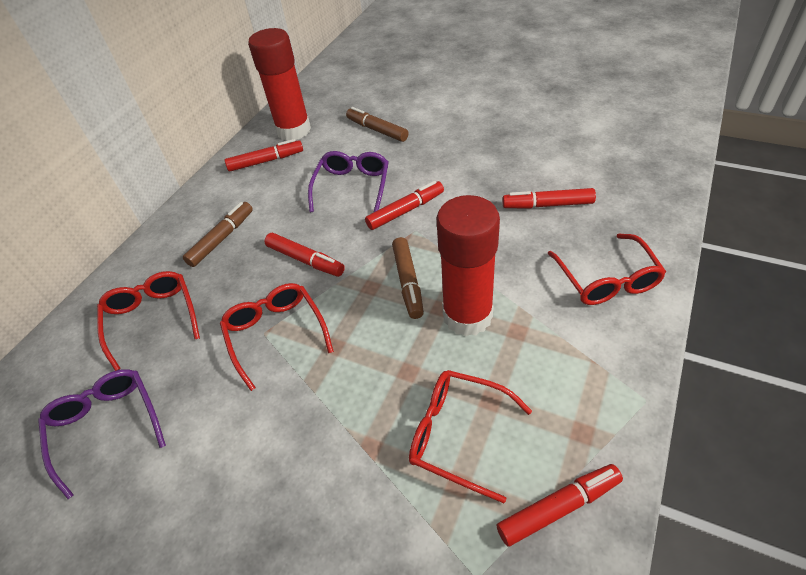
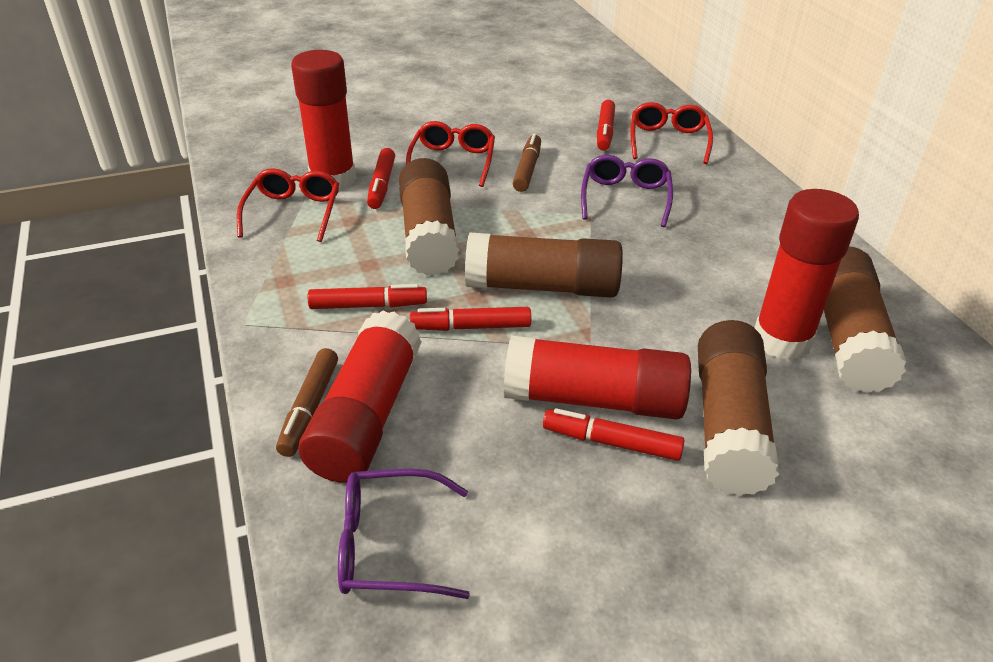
brown glue stick: 0 -> 4
brown marker: 3 -> 2
red glasses: 4 -> 3
red glue stick: 2 -> 4

